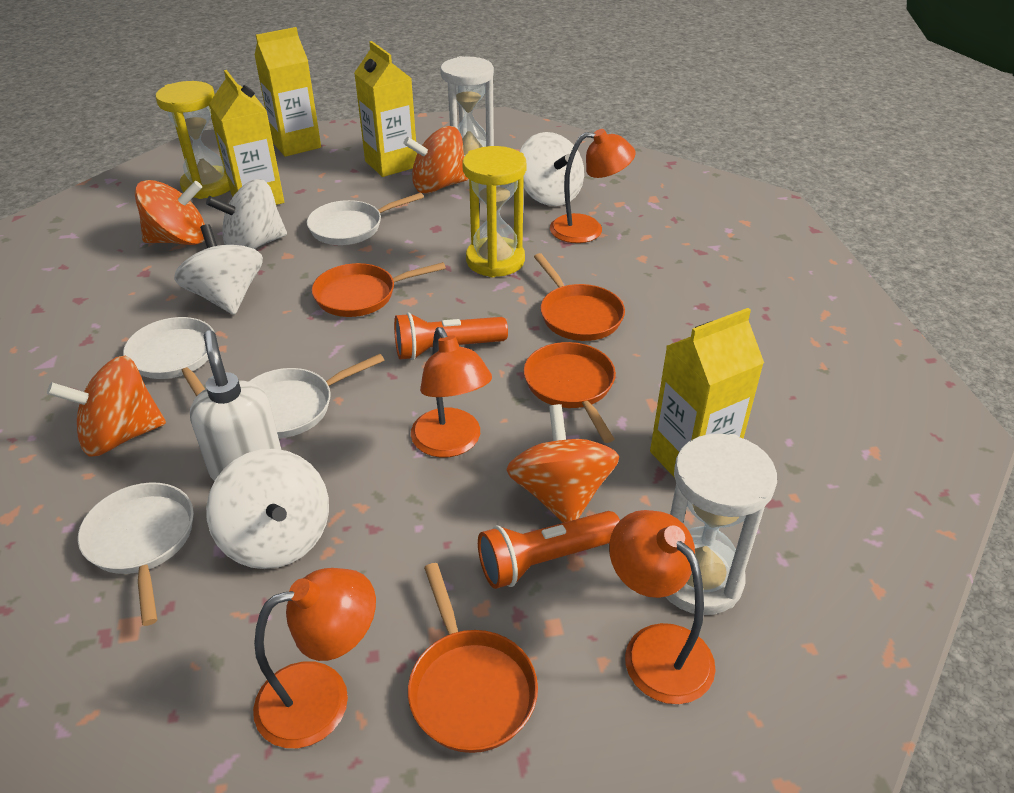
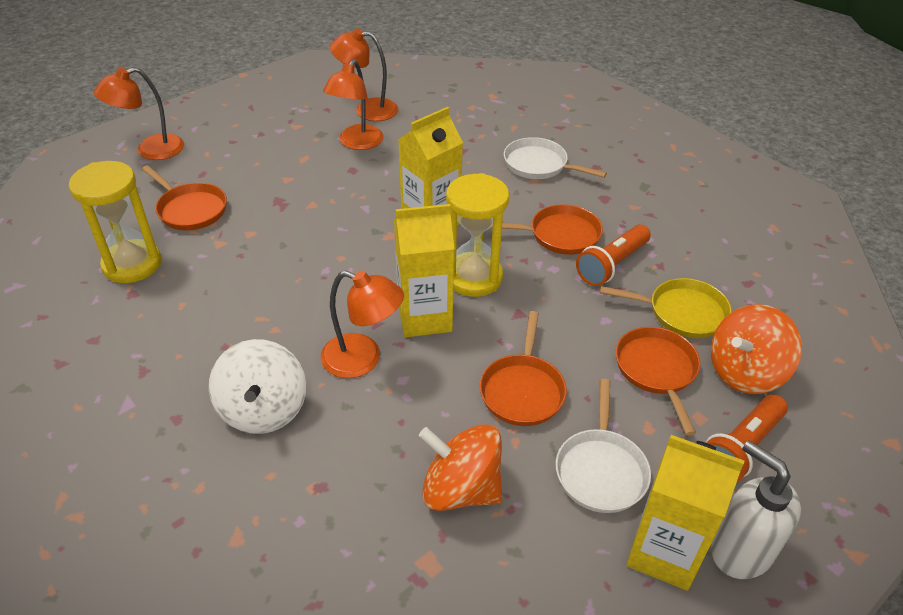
orange spinning top: 4 -> 2
white hourglass: 2 -> 0
white pan: 4 -> 2
white spinning top: 4 -> 1
yellow carton: 4 -> 3
yellow pan: 0 -> 1

